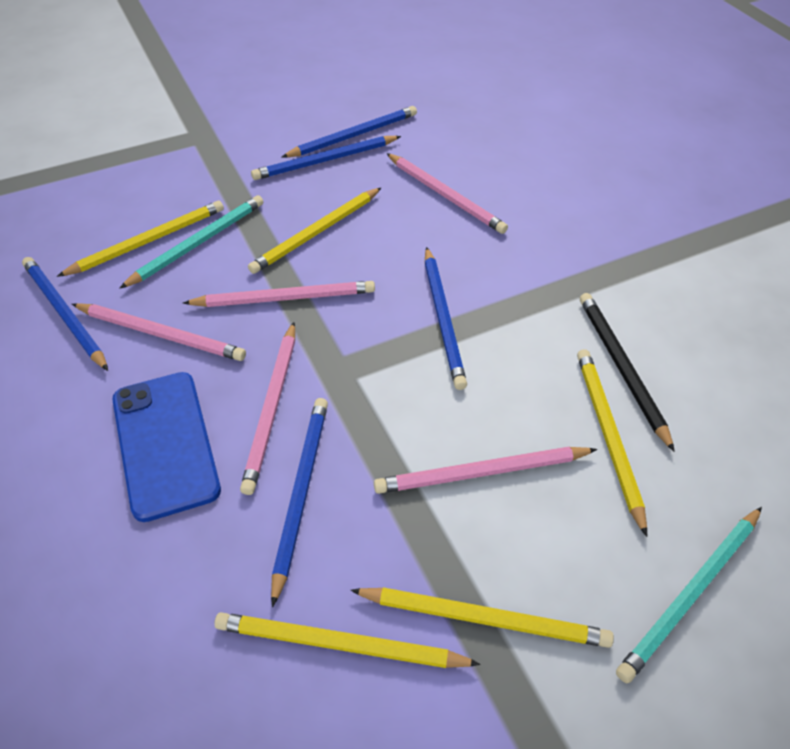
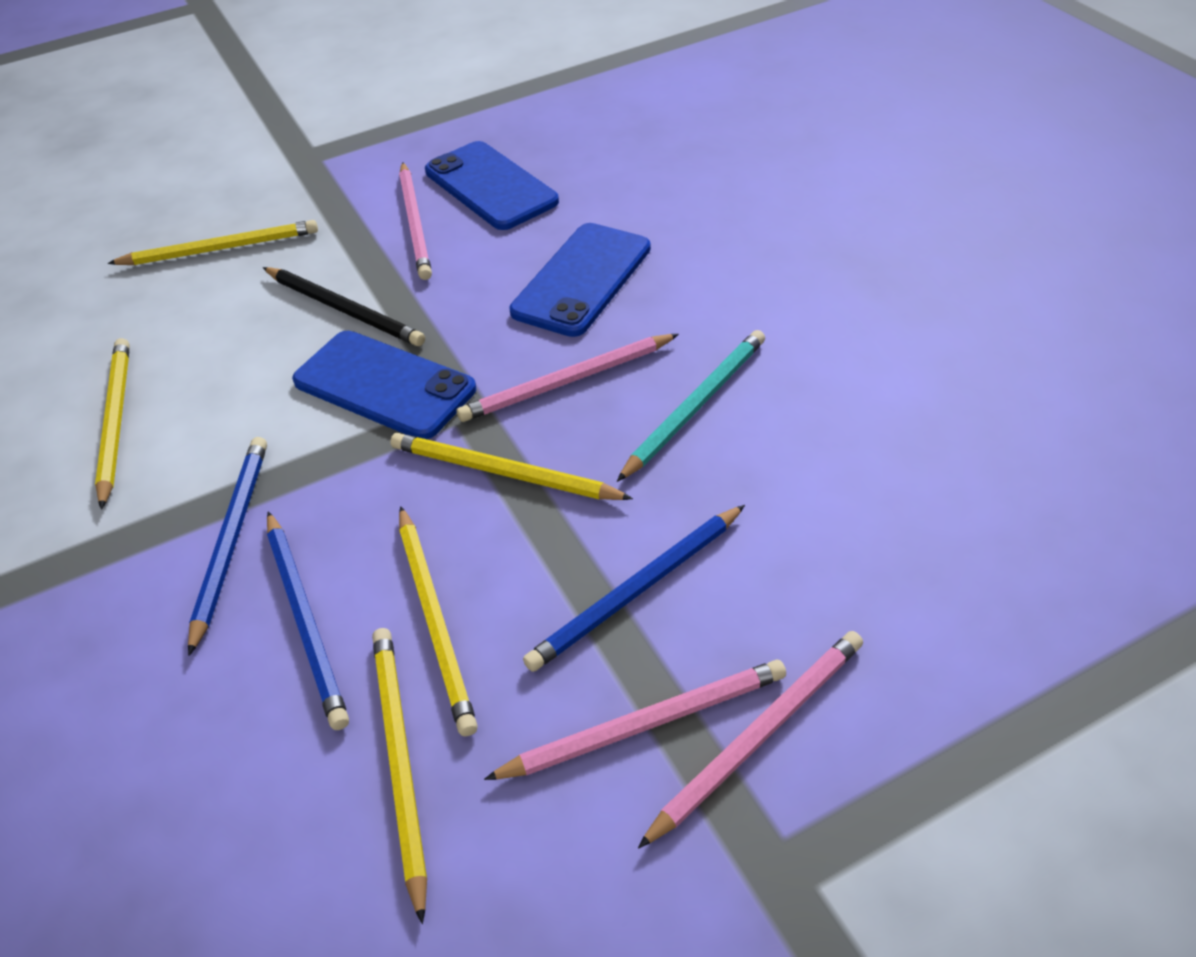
blue pencil: 5 -> 3
blue phone: 1 -> 3
pink pencil: 5 -> 4
turquoise pencil: 2 -> 1

